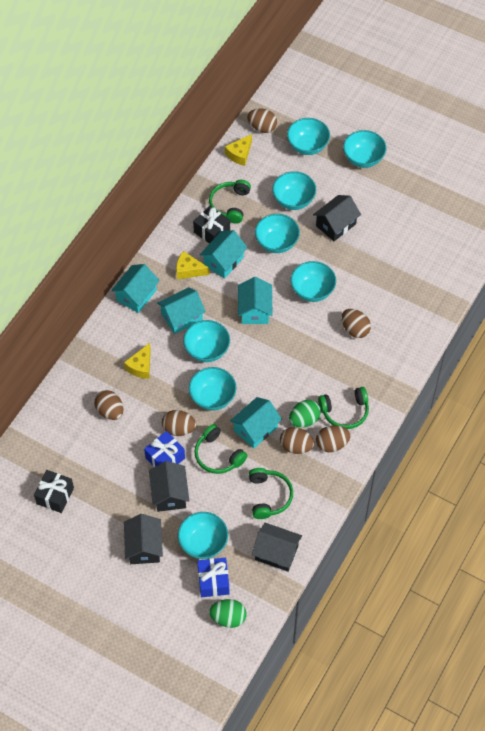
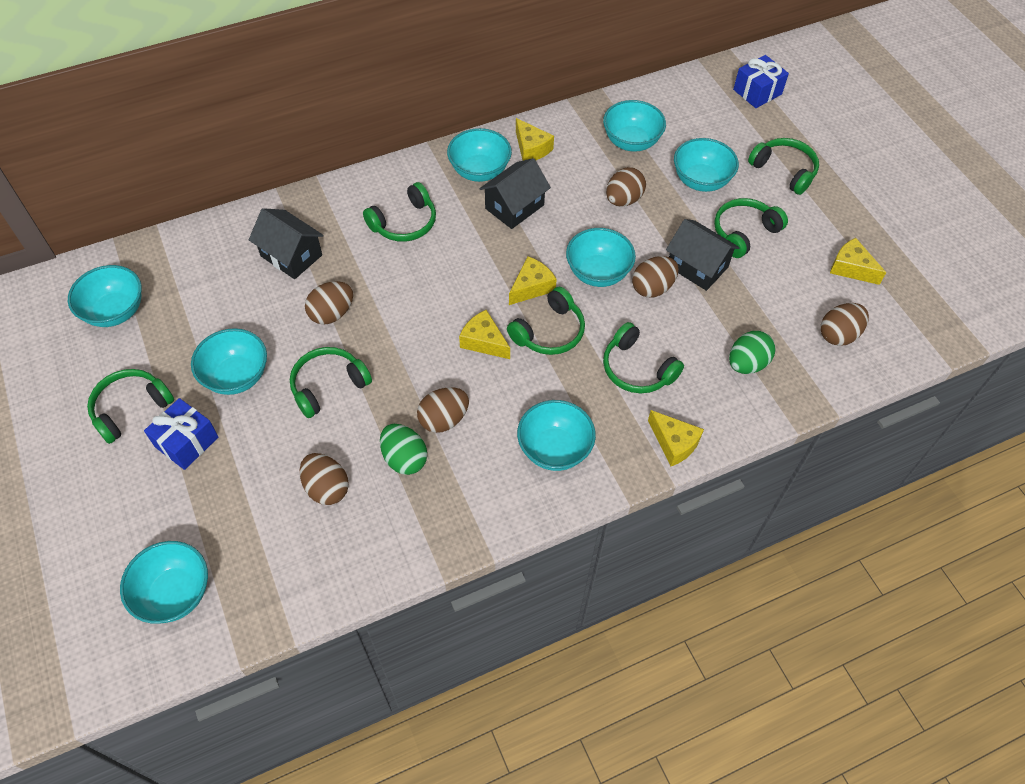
black gift: 2 -> 0
black house: 4 -> 3
green headphones: 4 -> 7
turquoise house: 5 -> 0
yellow cheese: 3 -> 5

